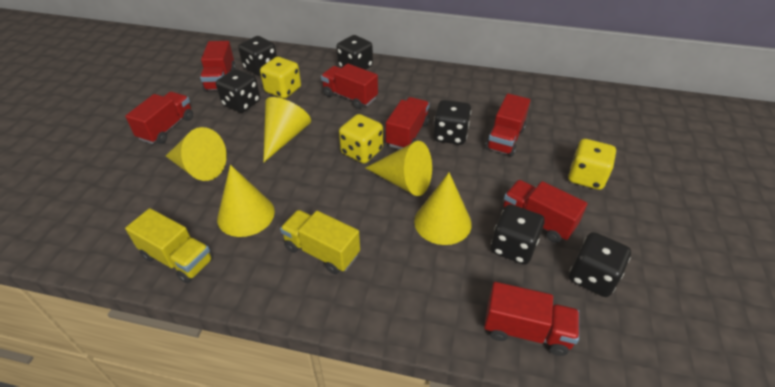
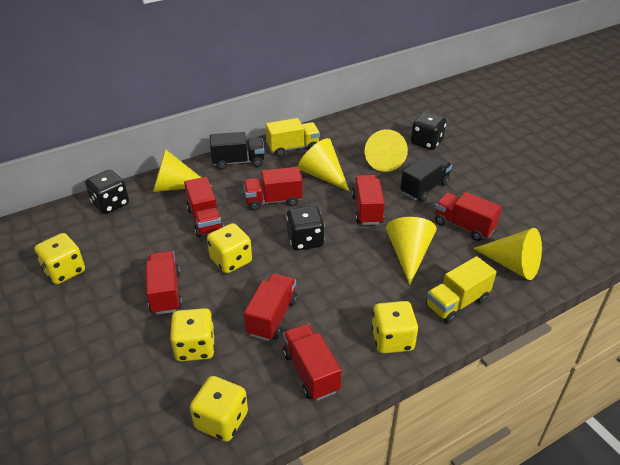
black dice: 6 -> 3
black truck: 0 -> 2
yellow dice: 3 -> 5

